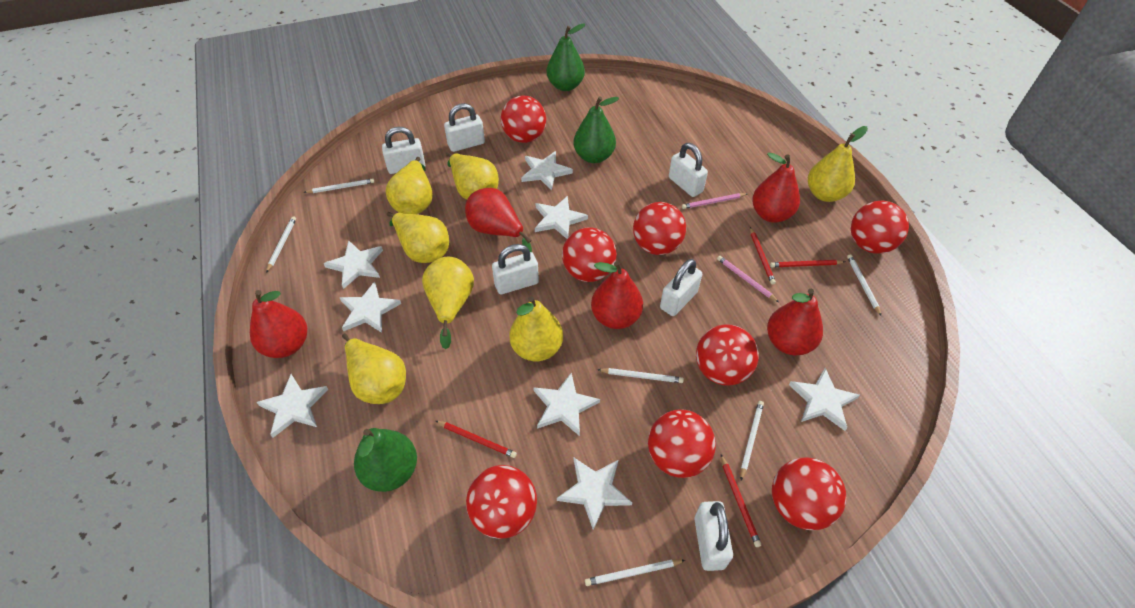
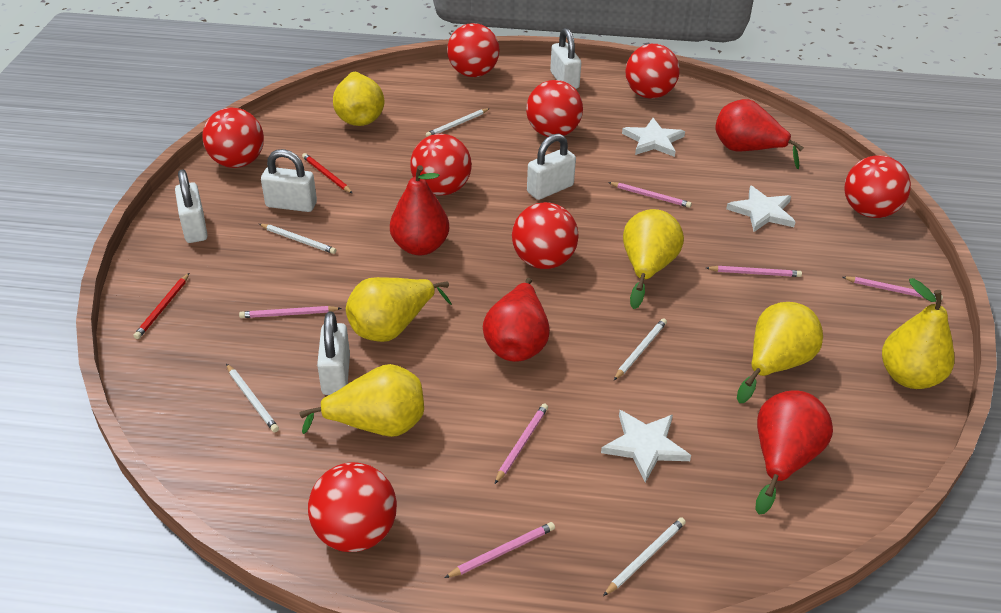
green pear: 3 -> 0
pink pencil: 2 -> 6
red pear: 5 -> 4
red pencil: 4 -> 2
white padlock: 6 -> 5
white pencil: 6 -> 5
white star: 8 -> 3
yellow pear: 7 -> 6

